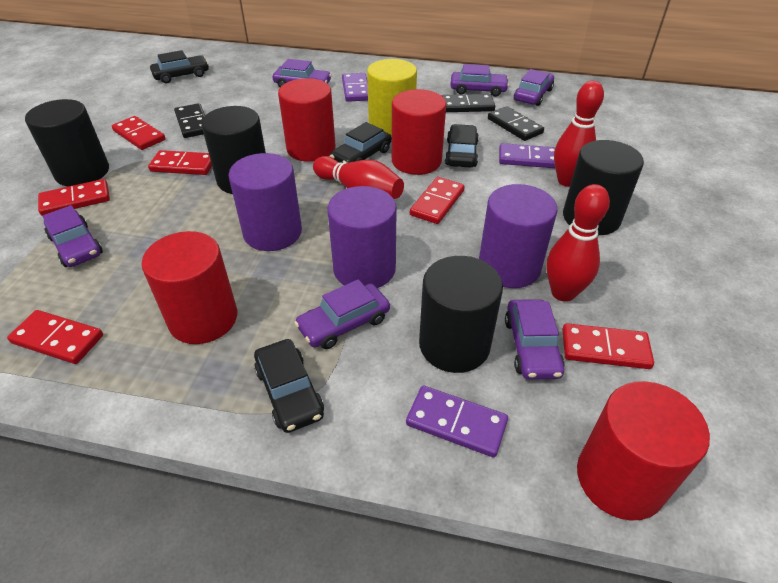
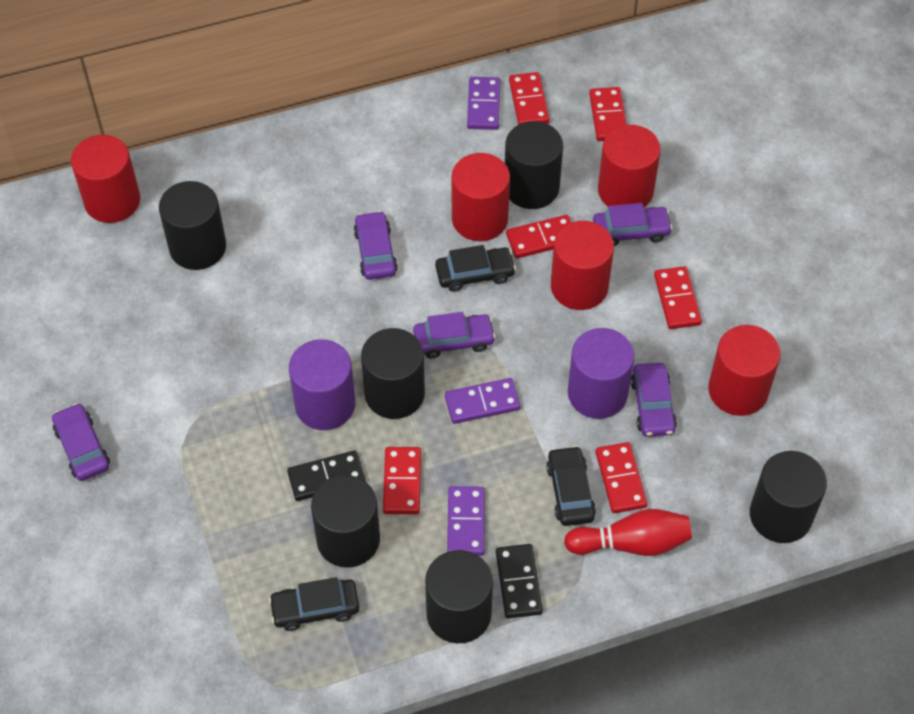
black car: 4 -> 3
black cylinder: 4 -> 6
black domino: 3 -> 2
purple car: 6 -> 5
purple cylinder: 3 -> 2
red bowling pin: 3 -> 1
red cylinder: 4 -> 5
yellow cylinder: 1 -> 0

